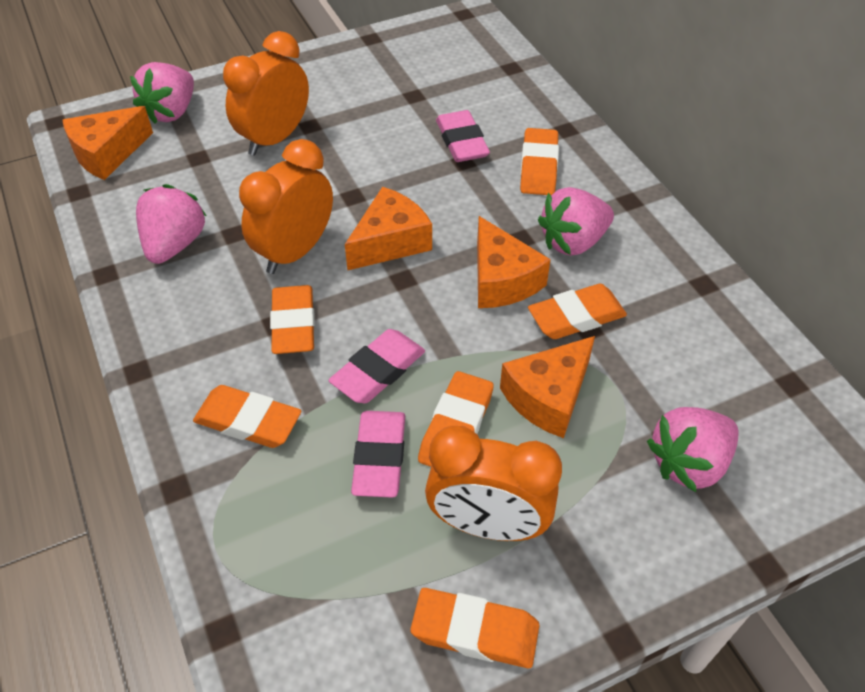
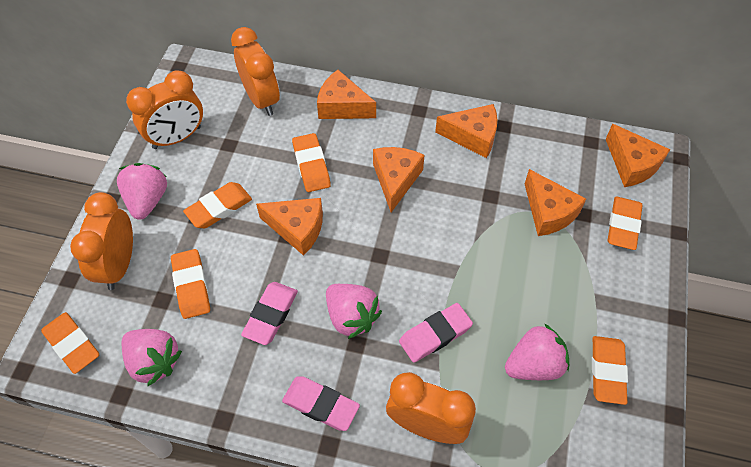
orange cheese: 4 -> 6
orange clock: 3 -> 4

